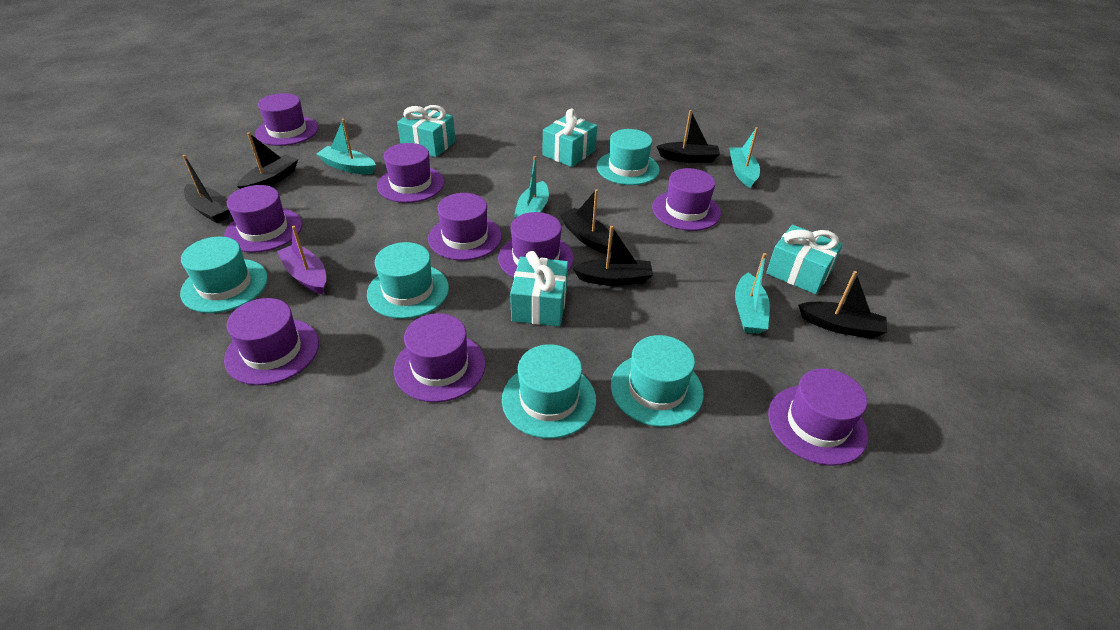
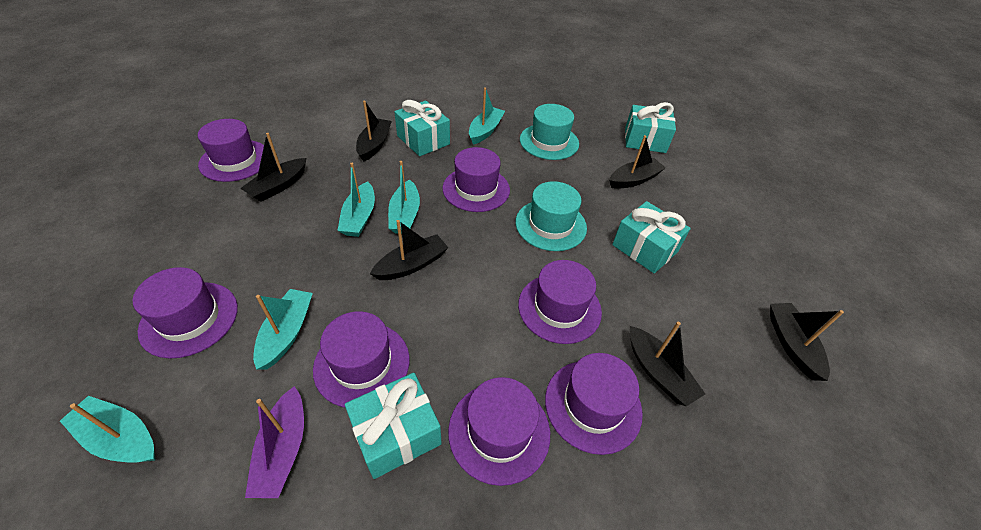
purple hat: 9 -> 7
turquoise boat: 4 -> 5
turquoise hat: 5 -> 2

